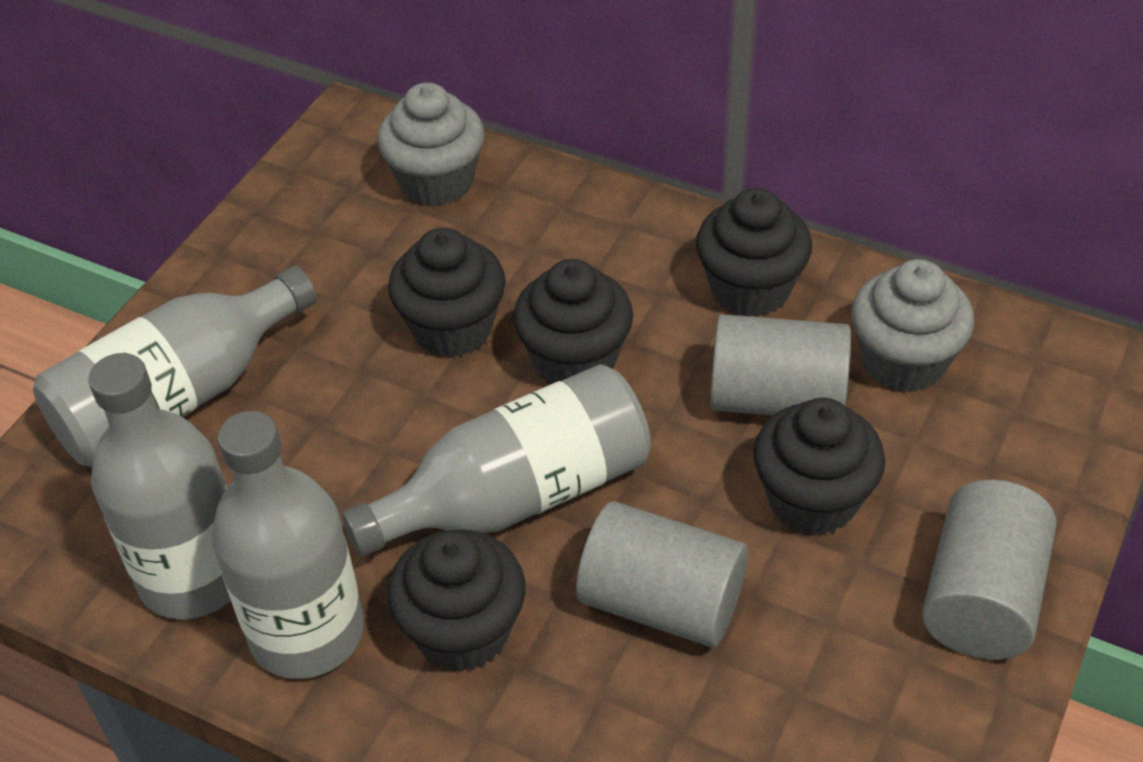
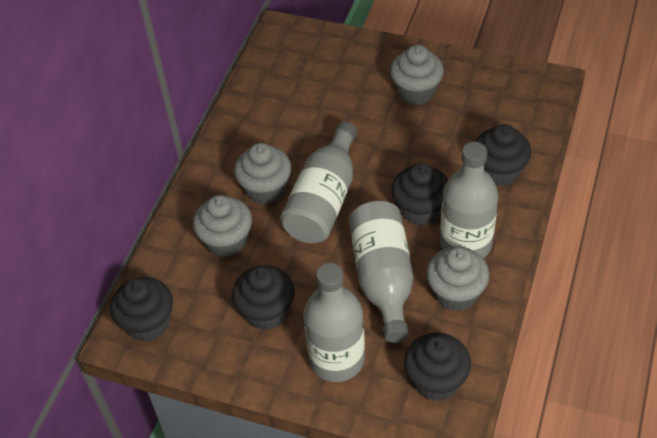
grey cupcake: 2 -> 4
grey cylinder: 3 -> 0

